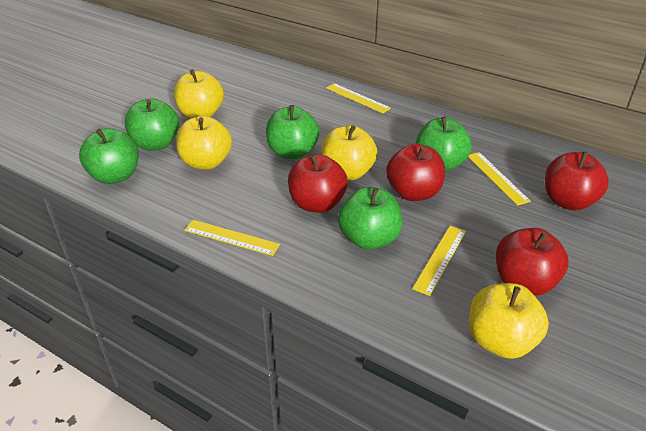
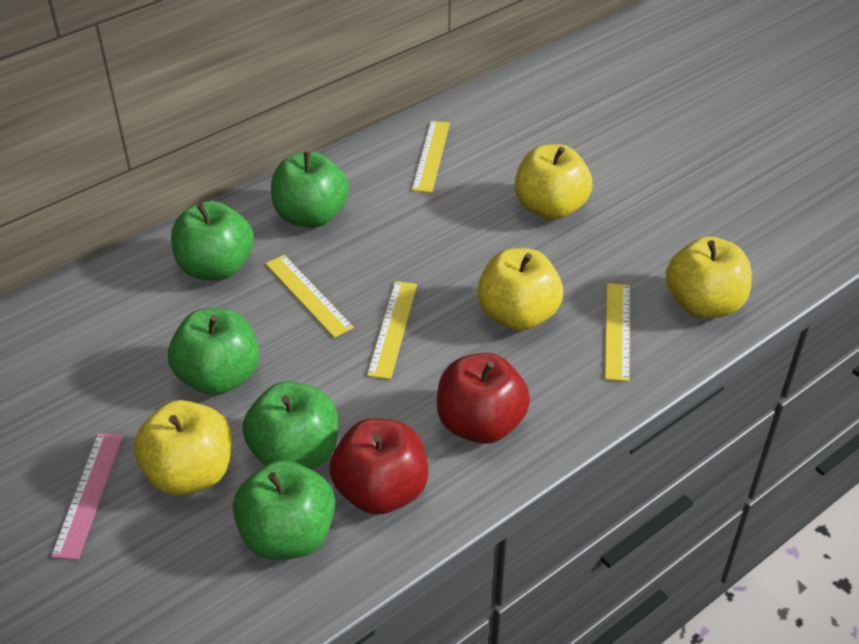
pink ruler: 0 -> 1
red apple: 4 -> 2

